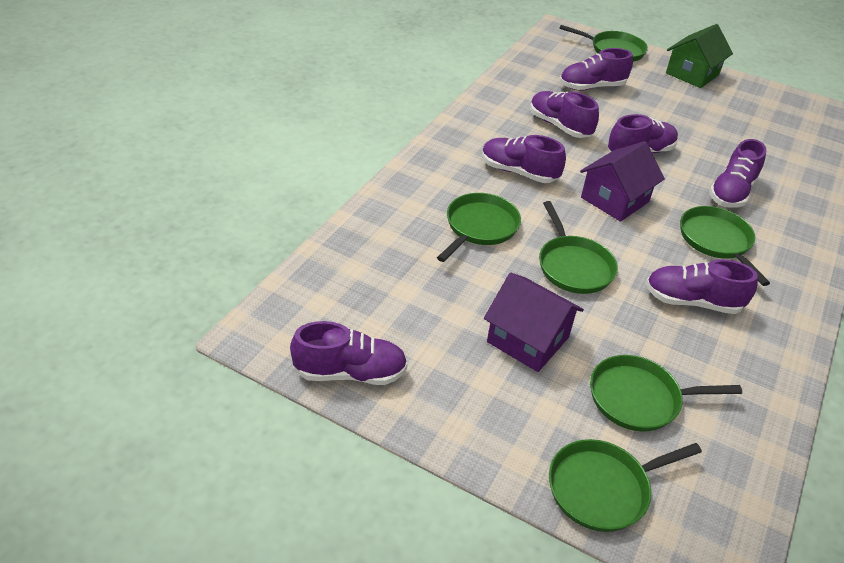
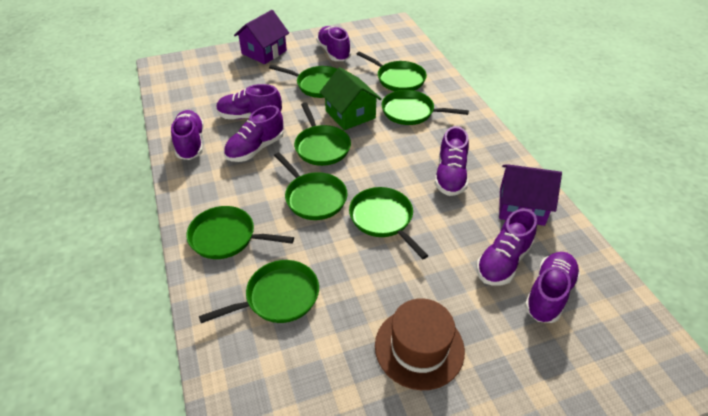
brown hat: 0 -> 1
green pan: 6 -> 8

